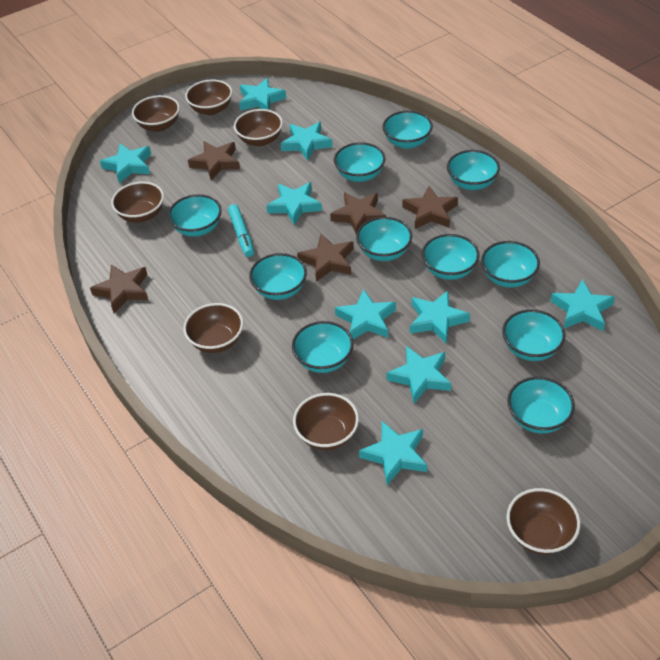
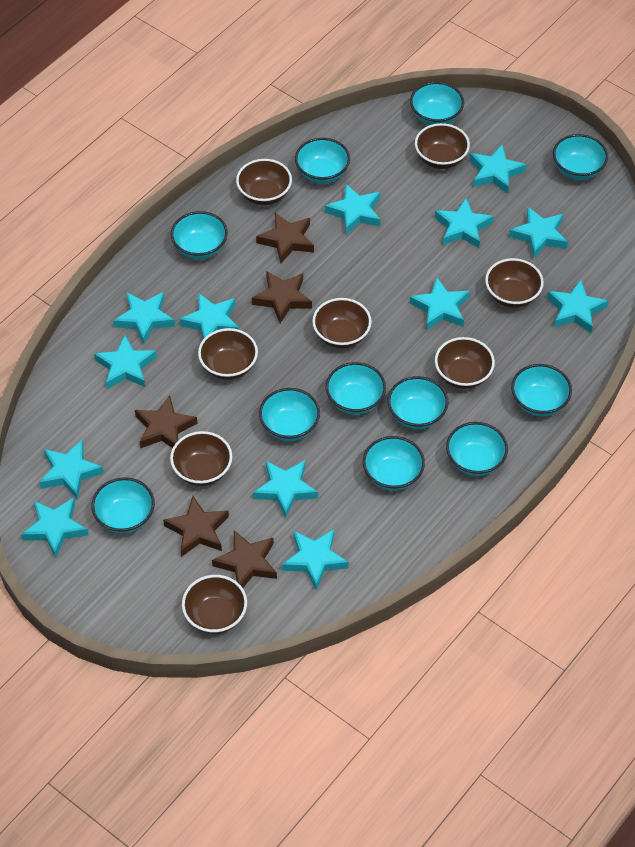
brown bowl: 7 -> 8
turquoise marker: 1 -> 0
turquoise star: 9 -> 13

